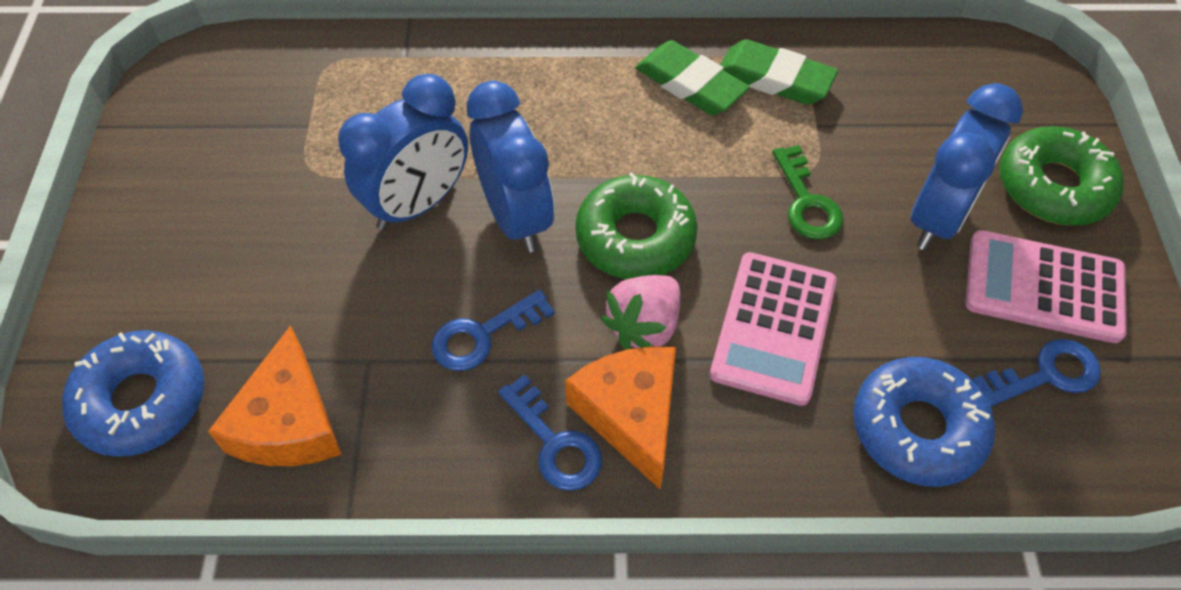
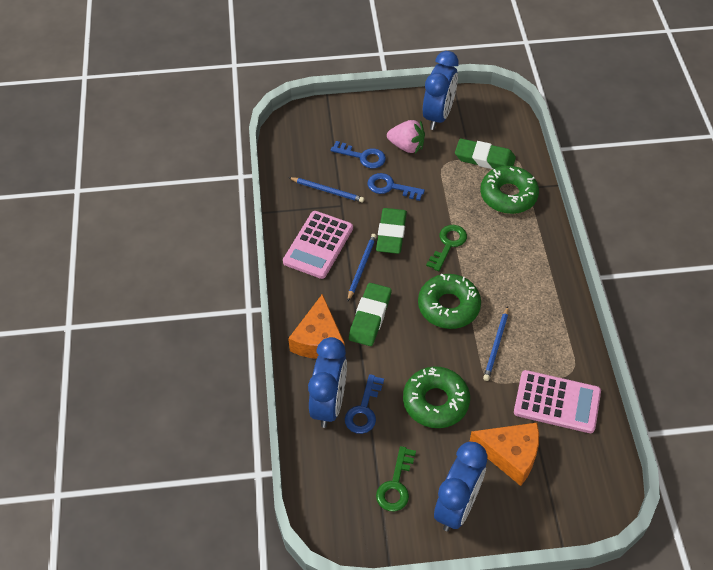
blue donut: 2 -> 0
blue pencil: 0 -> 3
green donut: 2 -> 3
green eraser: 2 -> 3
green key: 1 -> 2

